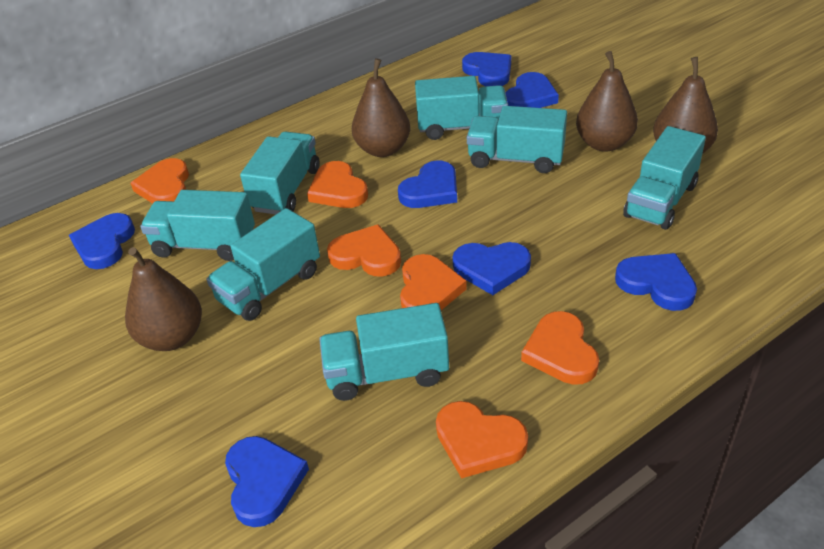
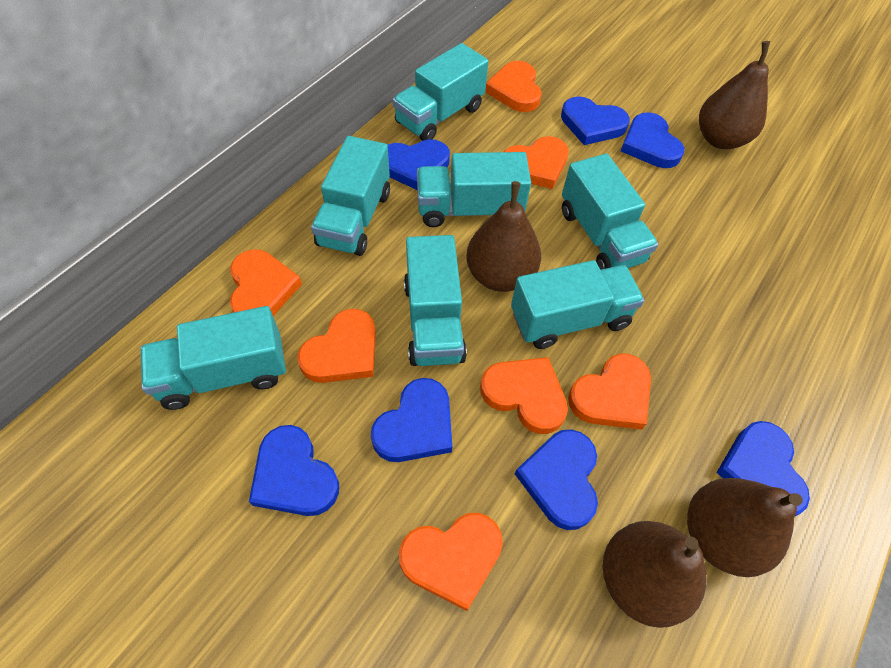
orange heart: 6 -> 7

